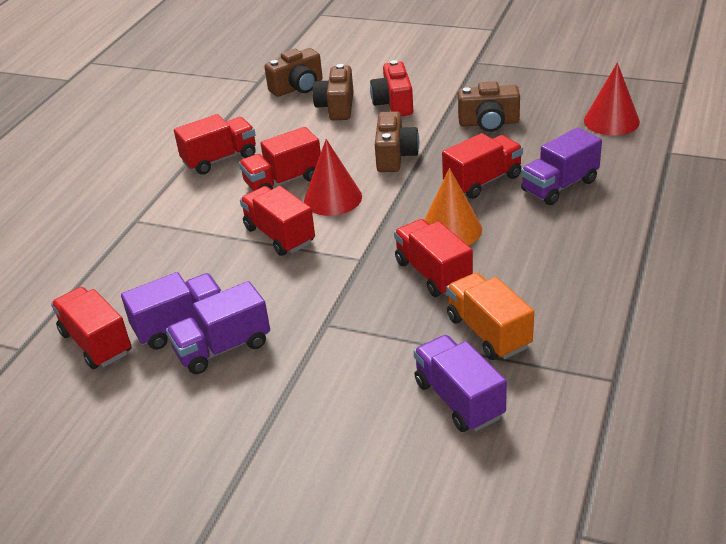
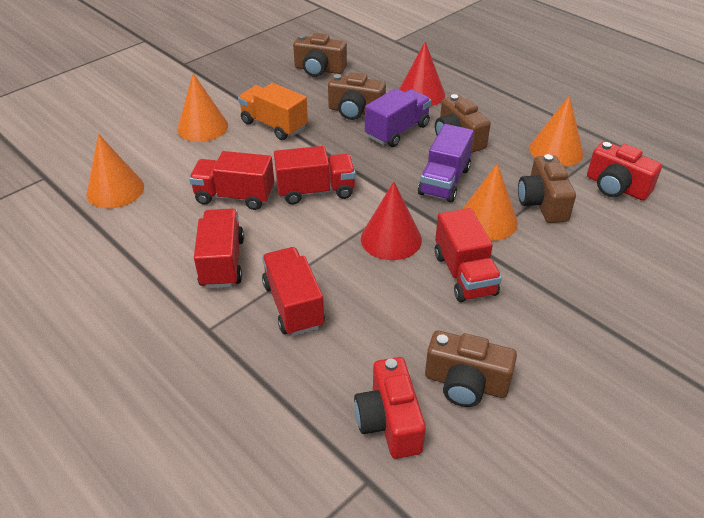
brown camera: 4 -> 5
orange cone: 1 -> 4
purple truck: 4 -> 2
red camera: 1 -> 2
red truck: 6 -> 5

